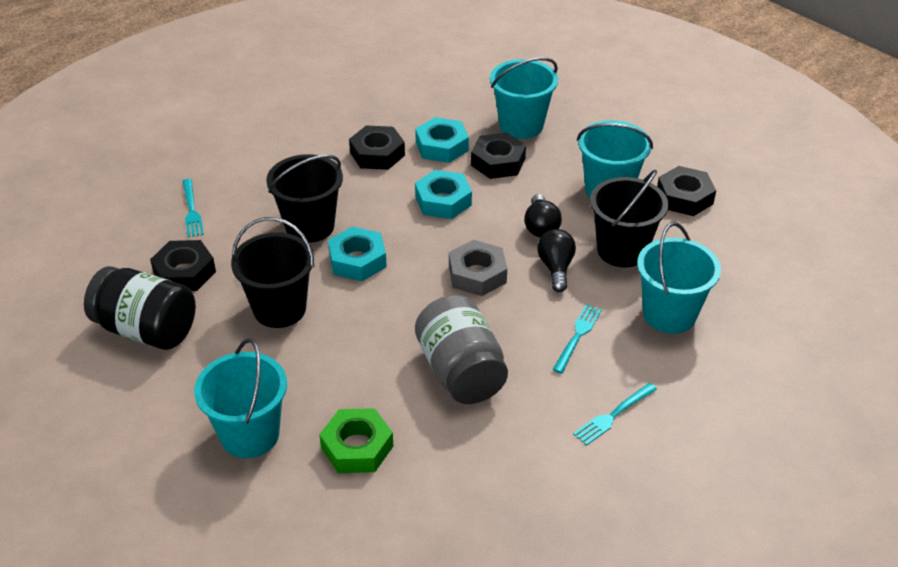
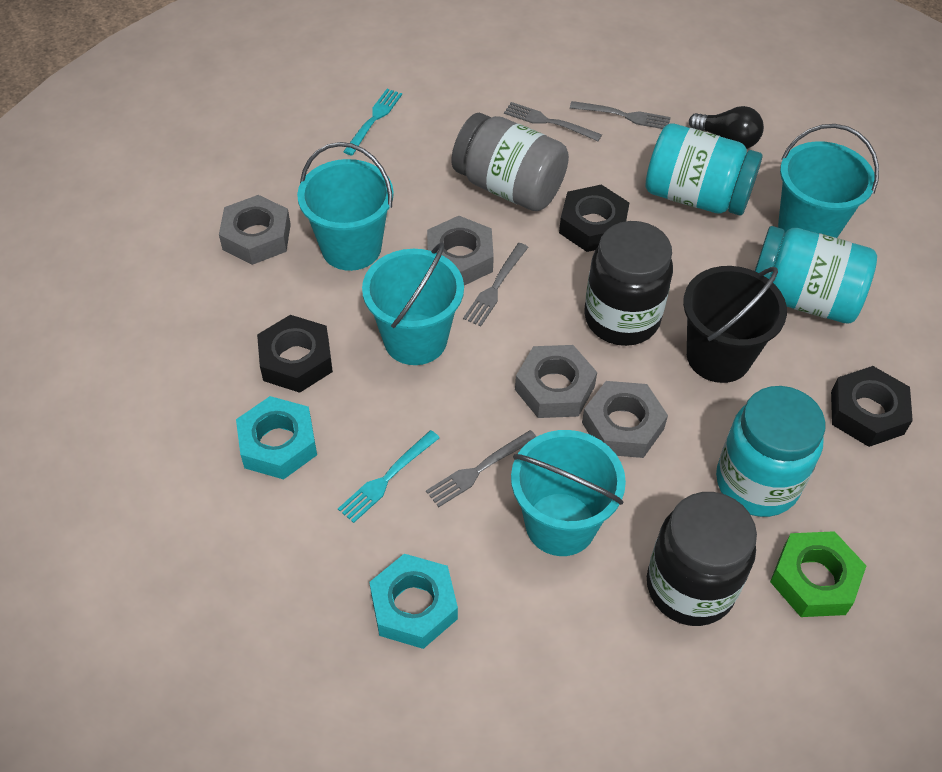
black bucket: 3 -> 1
black jar: 1 -> 2
black light bulb: 2 -> 1
black nut: 4 -> 3
grey fork: 0 -> 4
grey nut: 1 -> 4
turquoise fork: 3 -> 2
turquoise jar: 0 -> 3
turquoise nut: 3 -> 2

